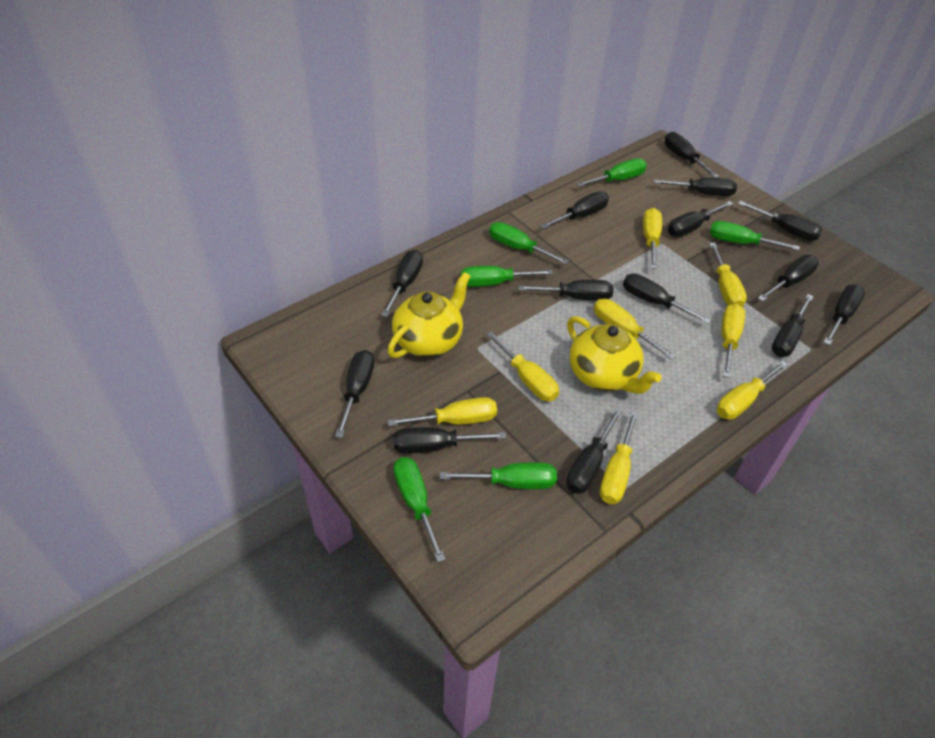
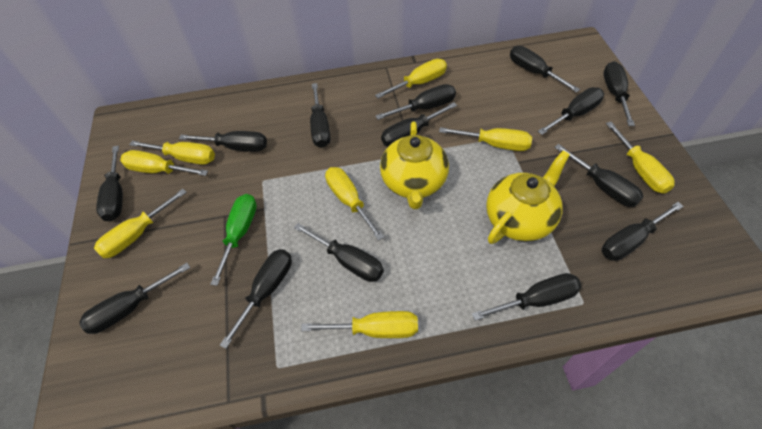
green screwdriver: 6 -> 1

